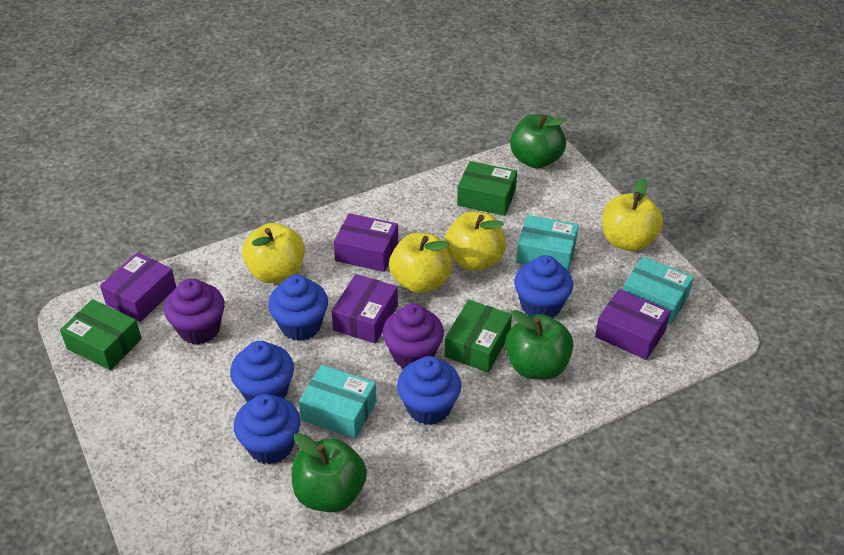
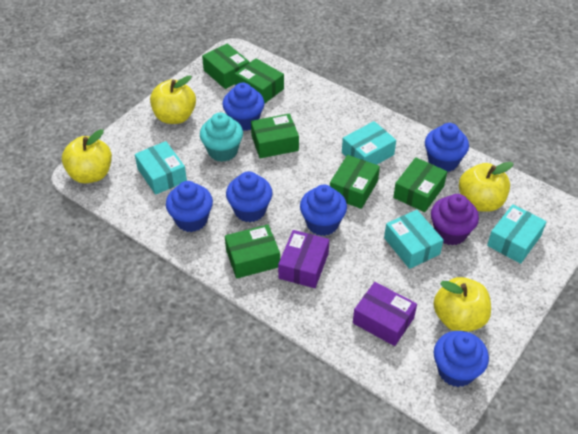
blue cupcake: 5 -> 6
green apple: 3 -> 0
green box: 3 -> 6
purple box: 4 -> 2
purple cupcake: 2 -> 1
turquoise box: 3 -> 4
turquoise cupcake: 0 -> 1

